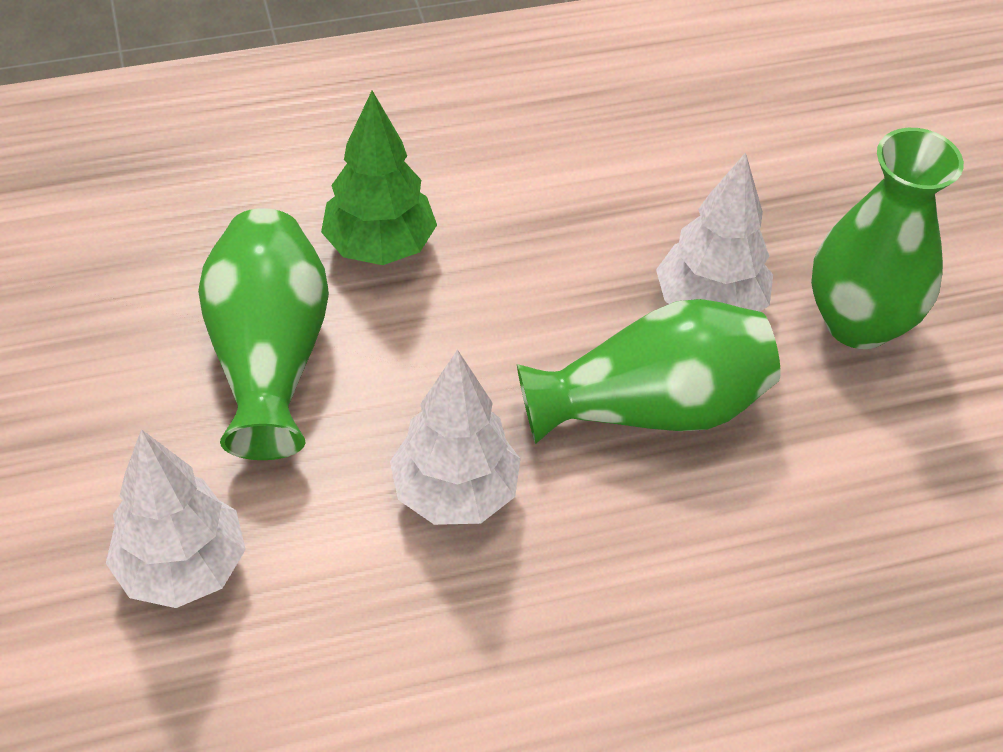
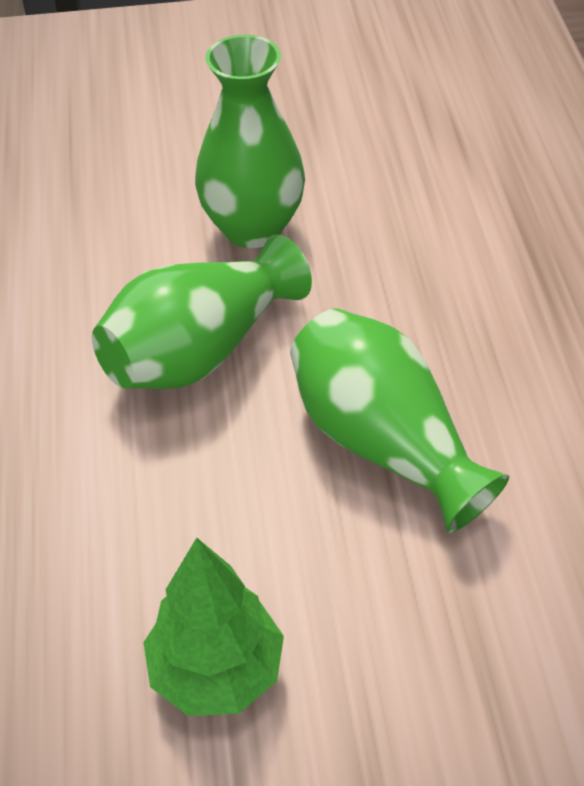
white tree: 3 -> 0

